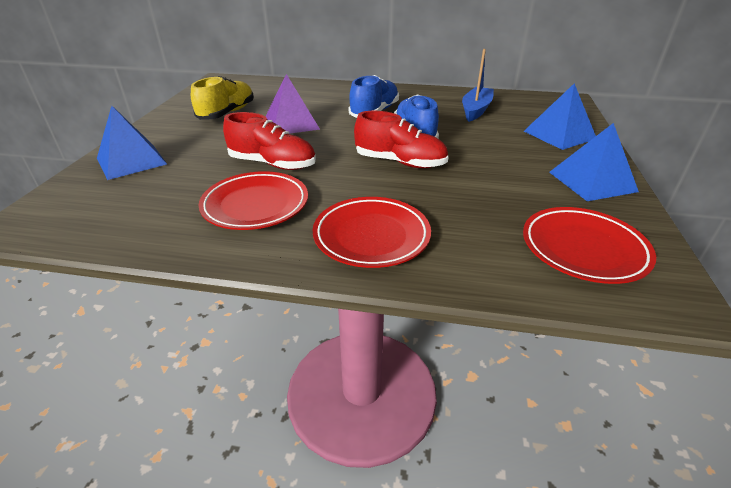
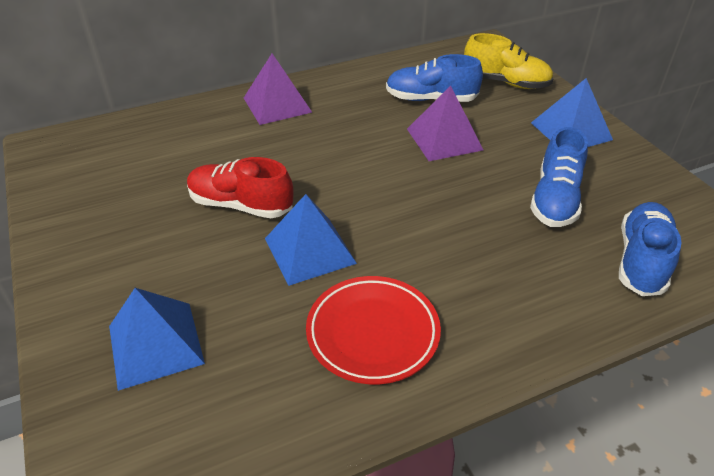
blue boat: 1 -> 0
blue shoe: 2 -> 3
purple pyramid: 1 -> 2
red plate: 3 -> 1
red shoe: 2 -> 1

